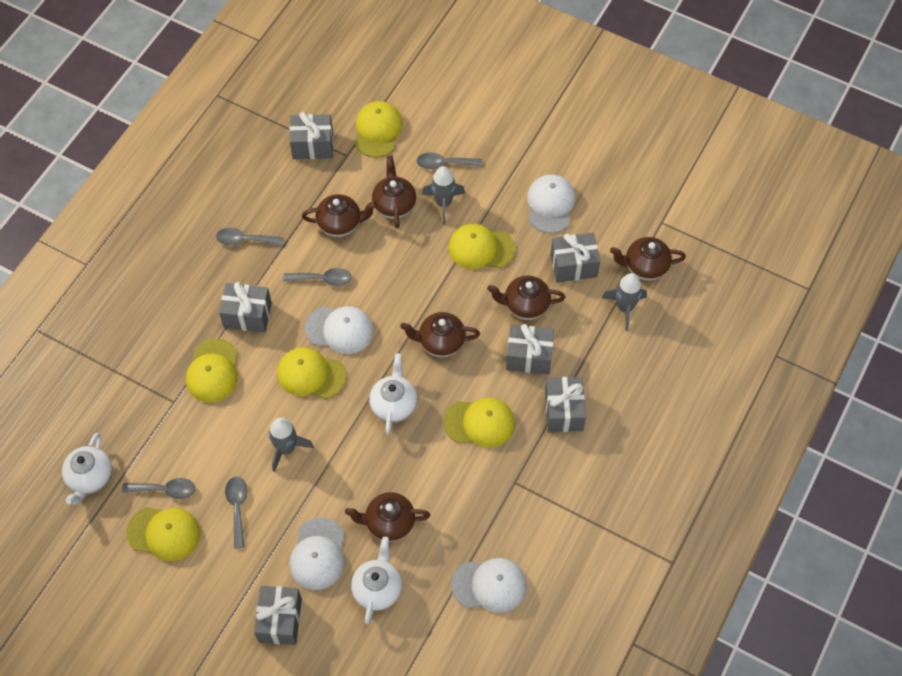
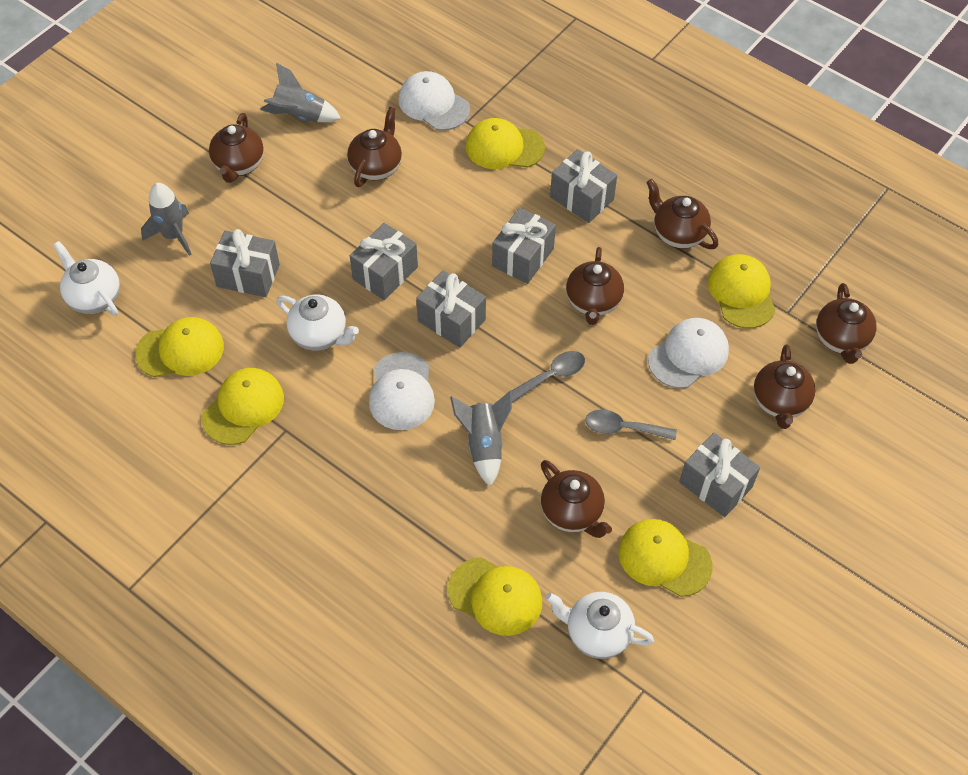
brown teapot: 6 -> 7
grey spoon: 5 -> 2
white cap: 4 -> 3

